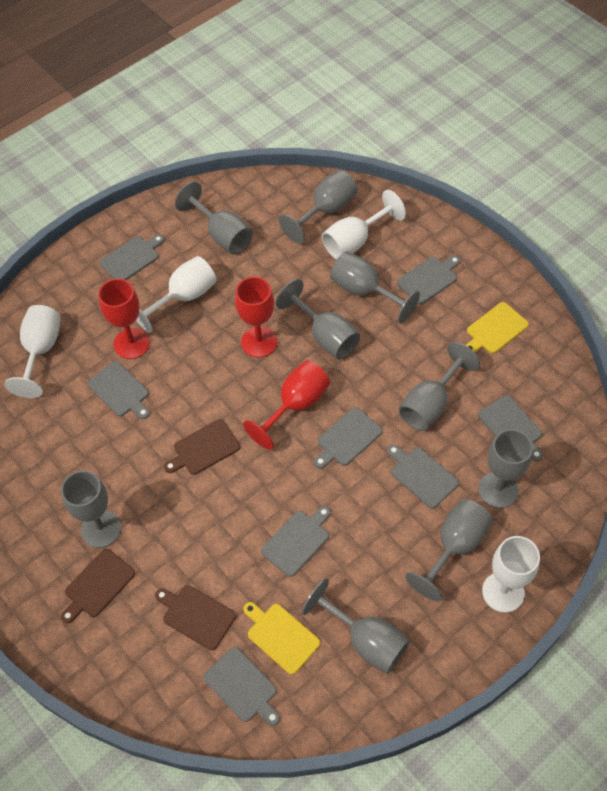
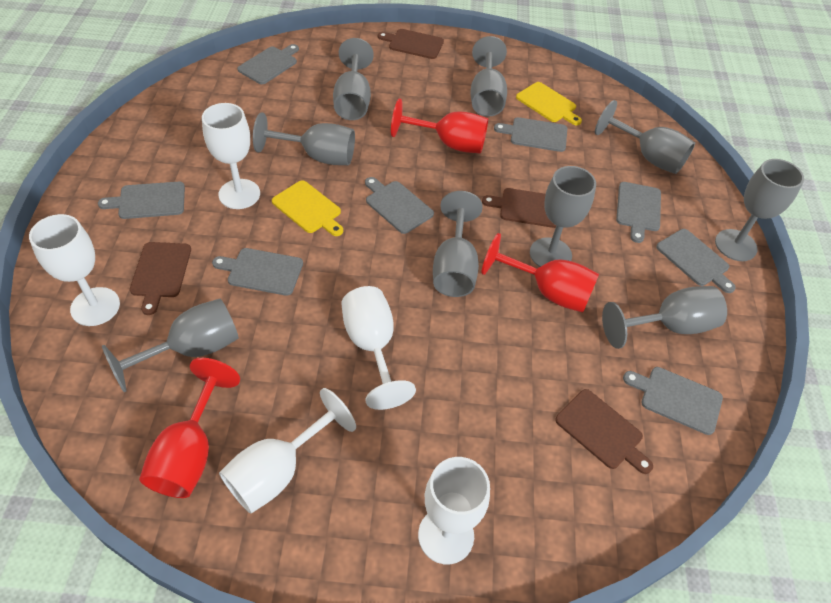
brown cutting board: 3 -> 4
white goblet: 4 -> 5

